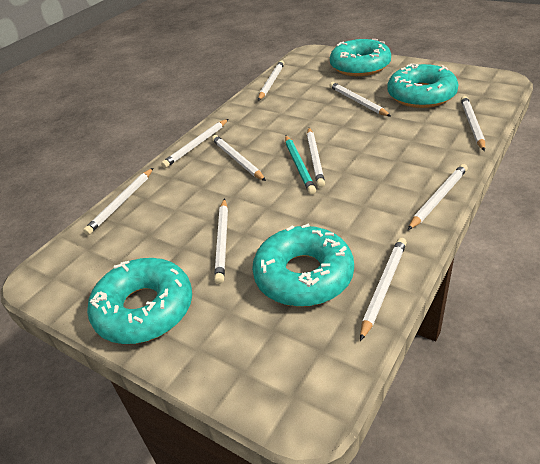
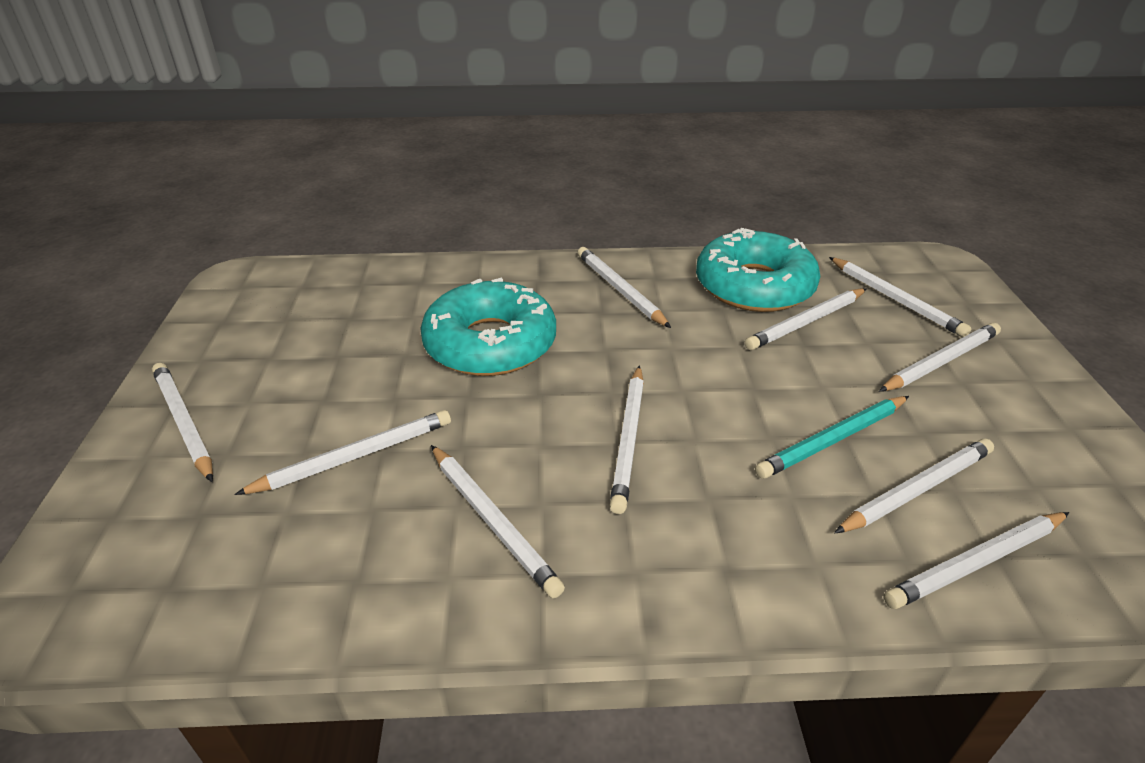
turquoise donut: 4 -> 2

